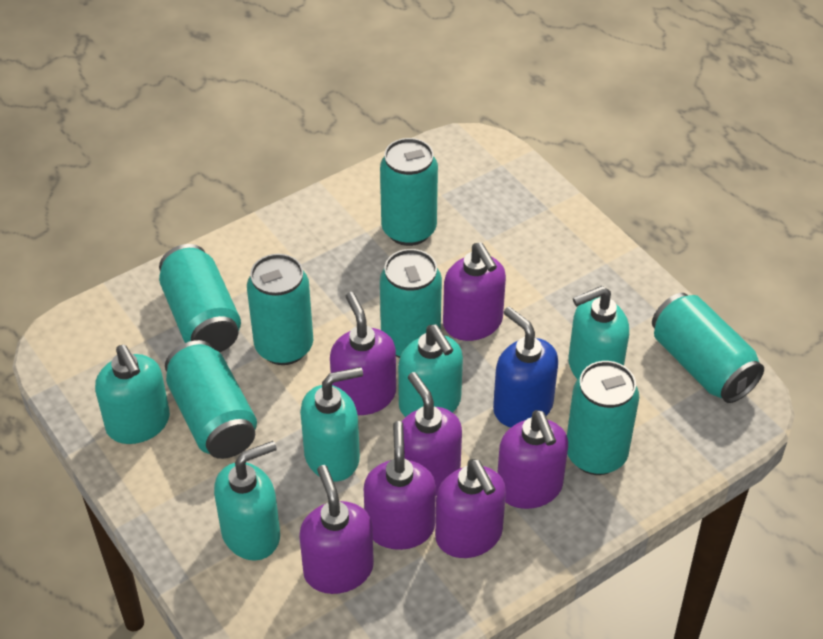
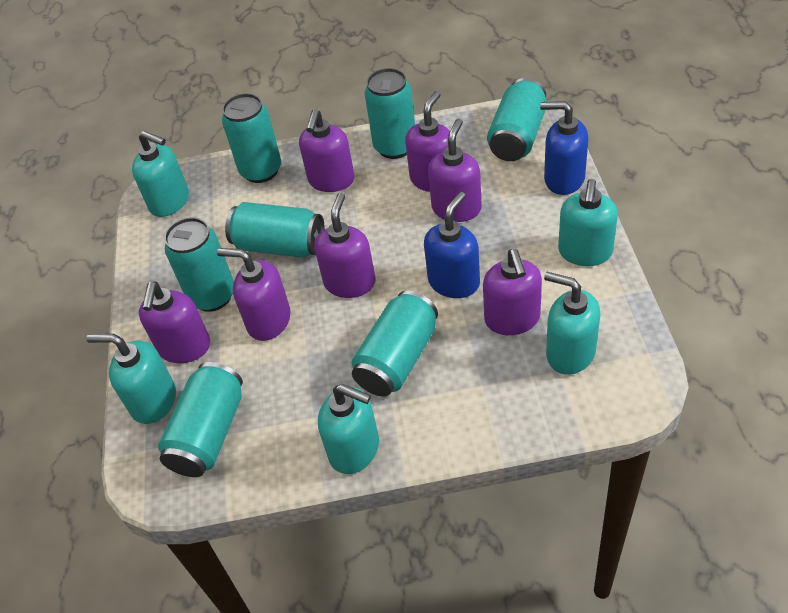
blue soap dispenser: 1 -> 2

